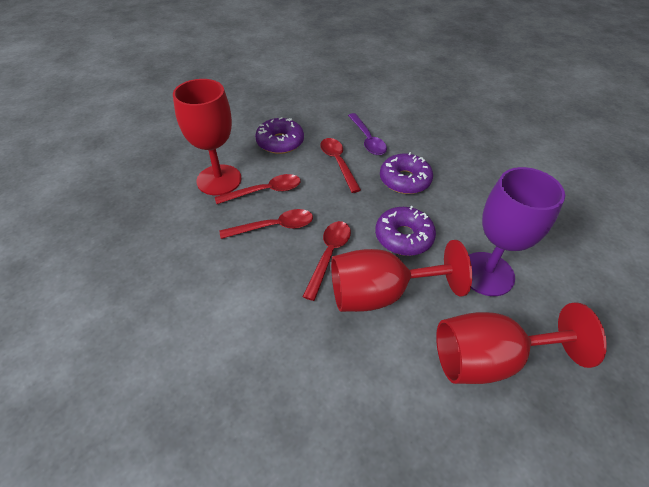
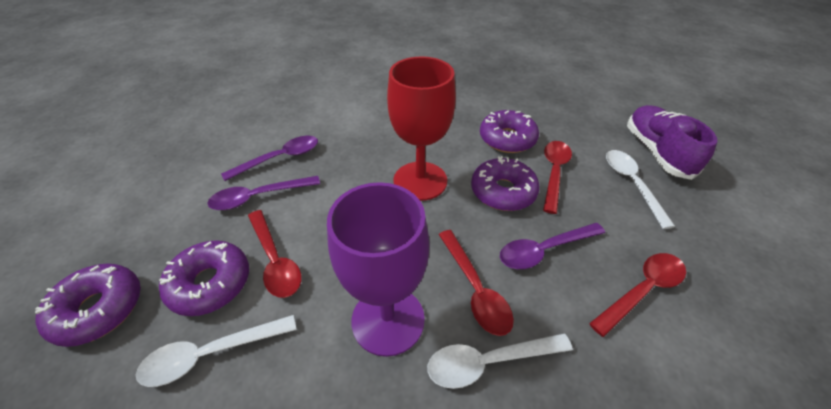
purple donut: 3 -> 4
purple shoe: 0 -> 1
purple spoon: 1 -> 3
red goblet: 3 -> 1
white spoon: 0 -> 3

